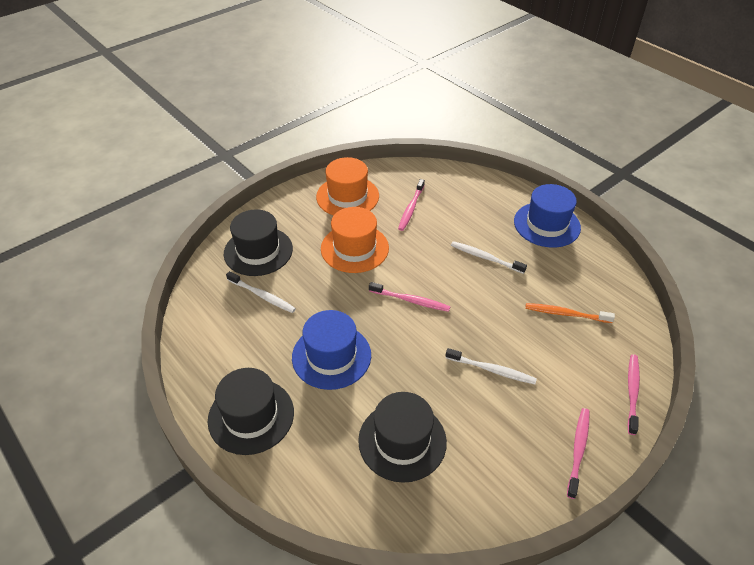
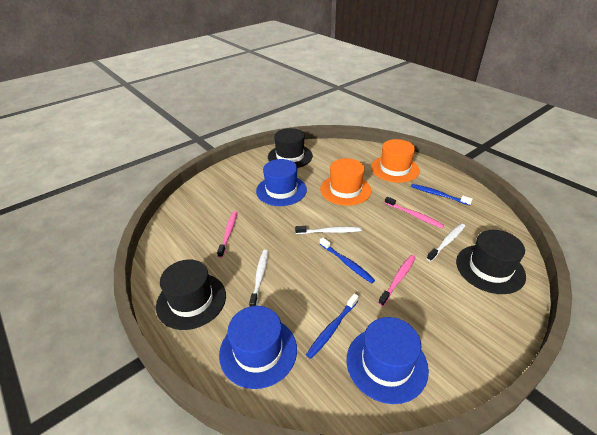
blue hat: 2 -> 3
blue toothbrush: 0 -> 3
orange toothbrush: 1 -> 0
pink toothbrush: 4 -> 3

